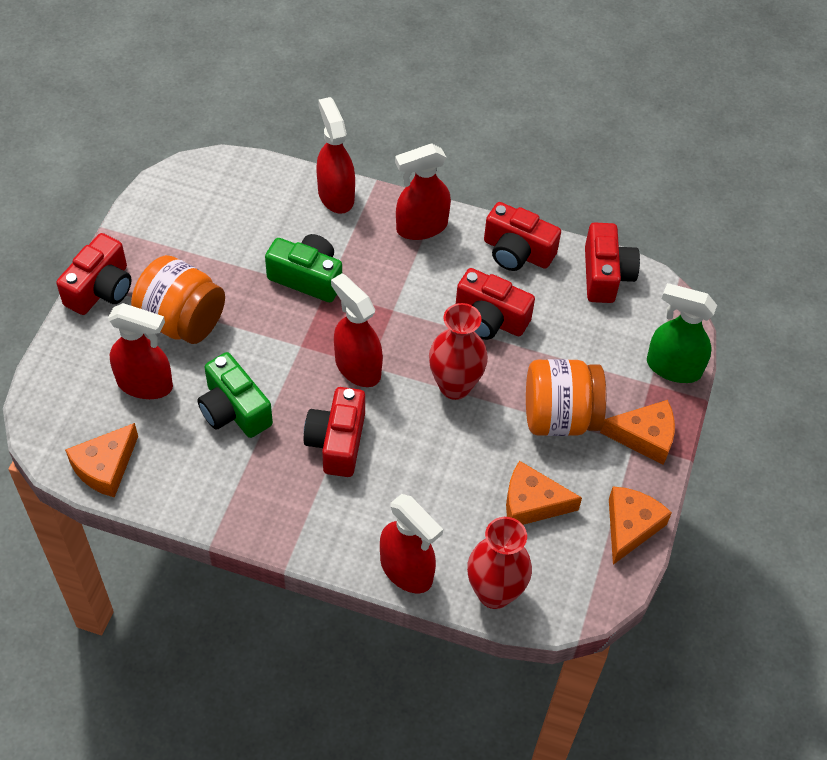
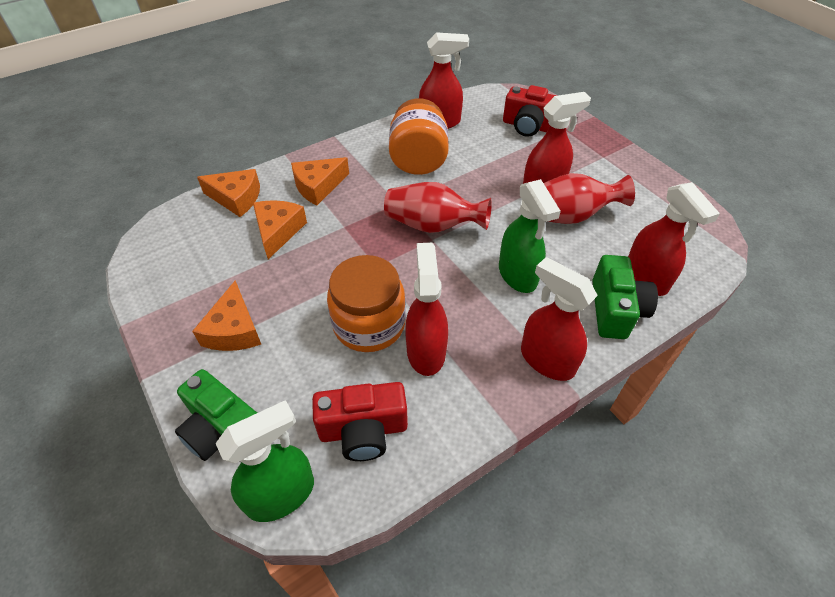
green spray bottle: 1 -> 2
red camera: 5 -> 2

